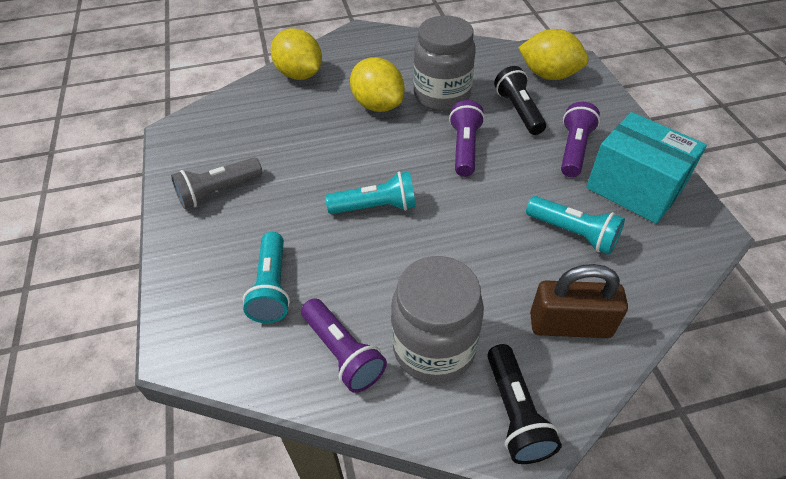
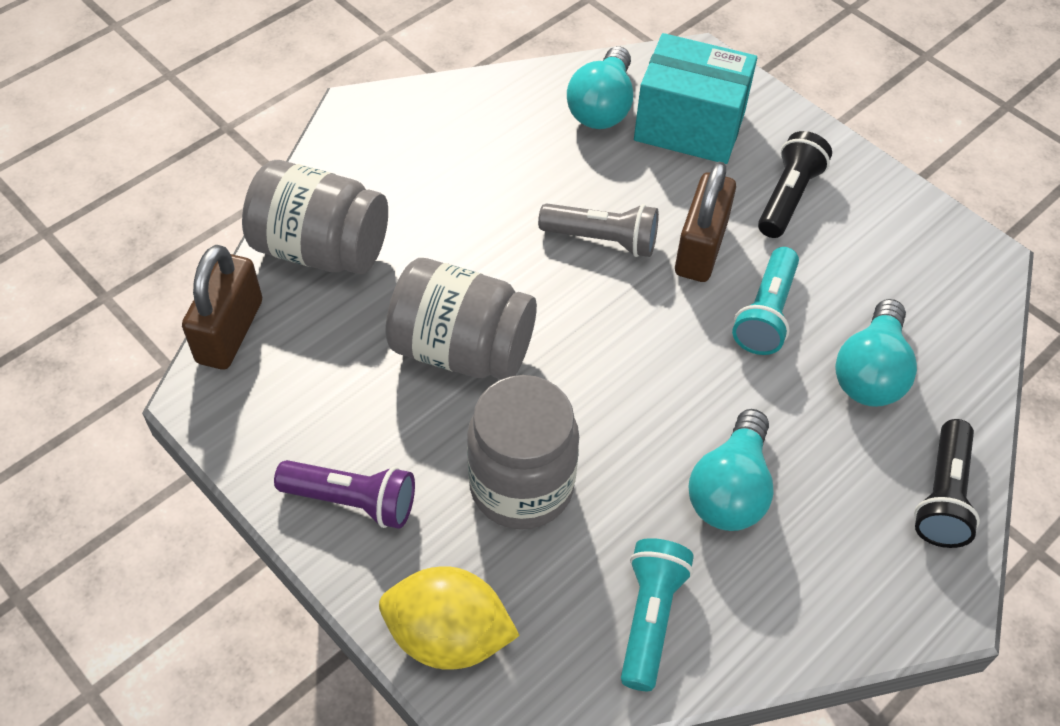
brown padlock: 1 -> 2
grey jar: 2 -> 3
purple flashlight: 3 -> 1
turquoise flashlight: 3 -> 2
turquoise light bulb: 0 -> 3
yellow lemon: 3 -> 1

